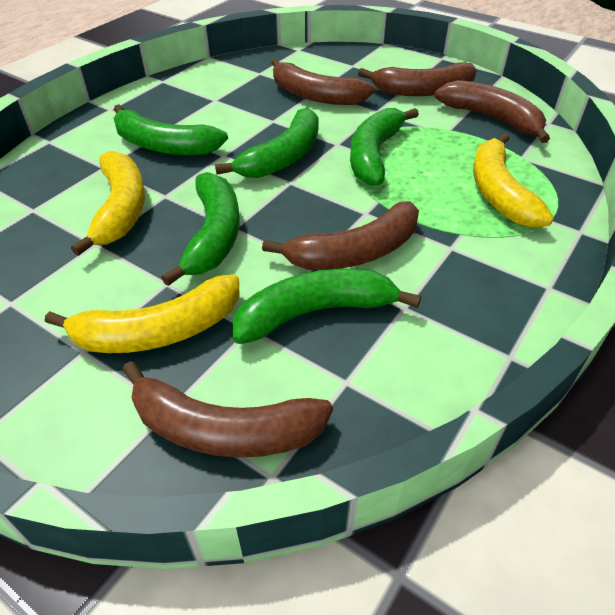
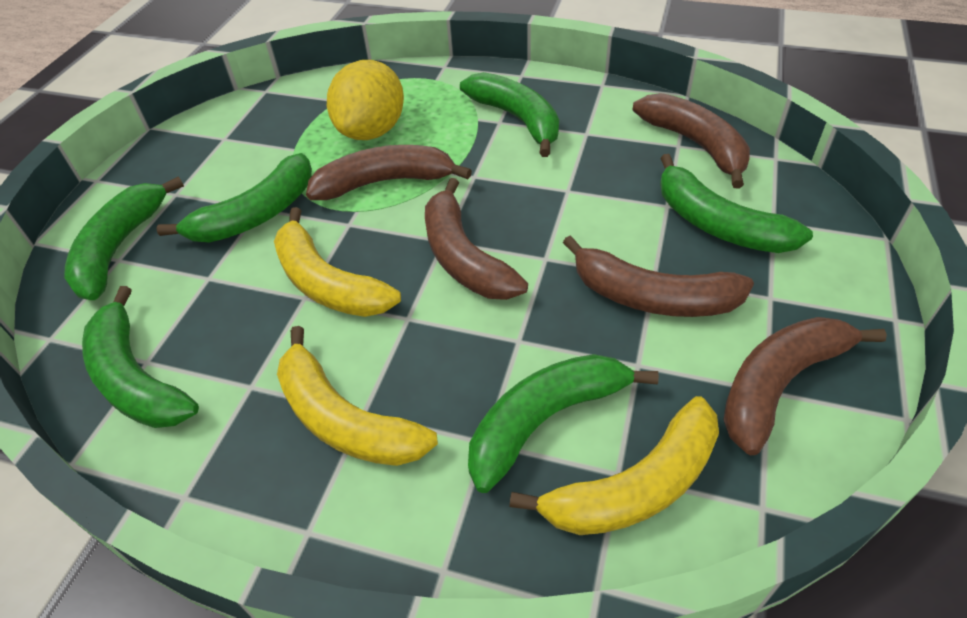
green banana: 5 -> 6
yellow lemon: 0 -> 1

